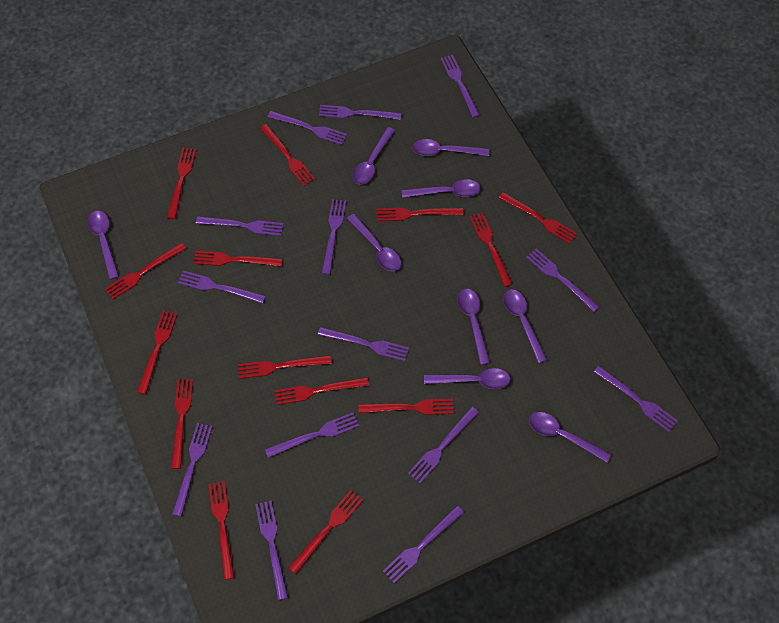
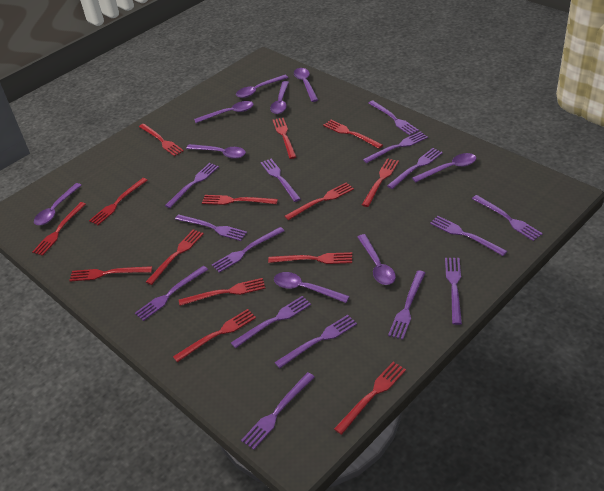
purple fork: 14 -> 15

